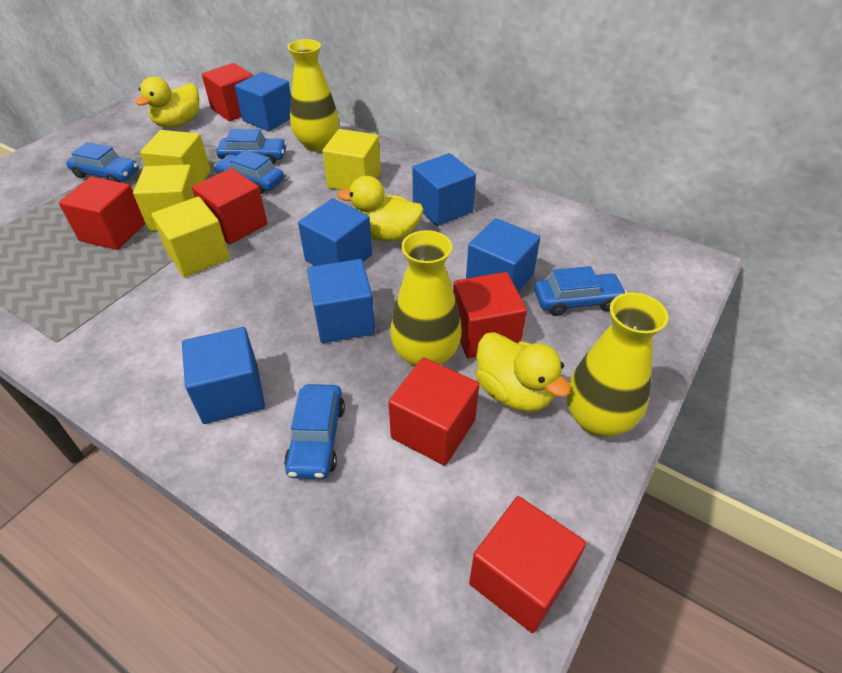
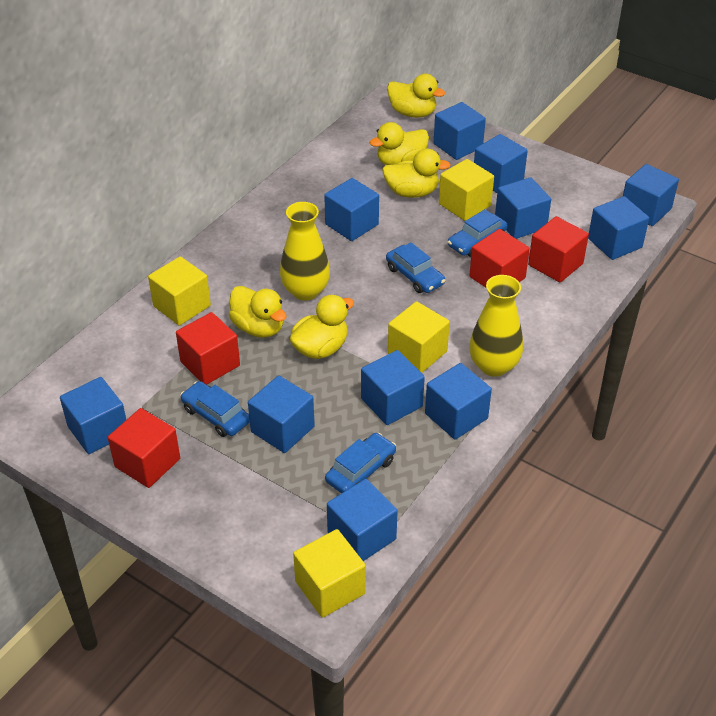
blue car: 5 -> 4
blue cube: 6 -> 11
red cube: 6 -> 4
yellow duck: 3 -> 5
yellow vase: 3 -> 2

